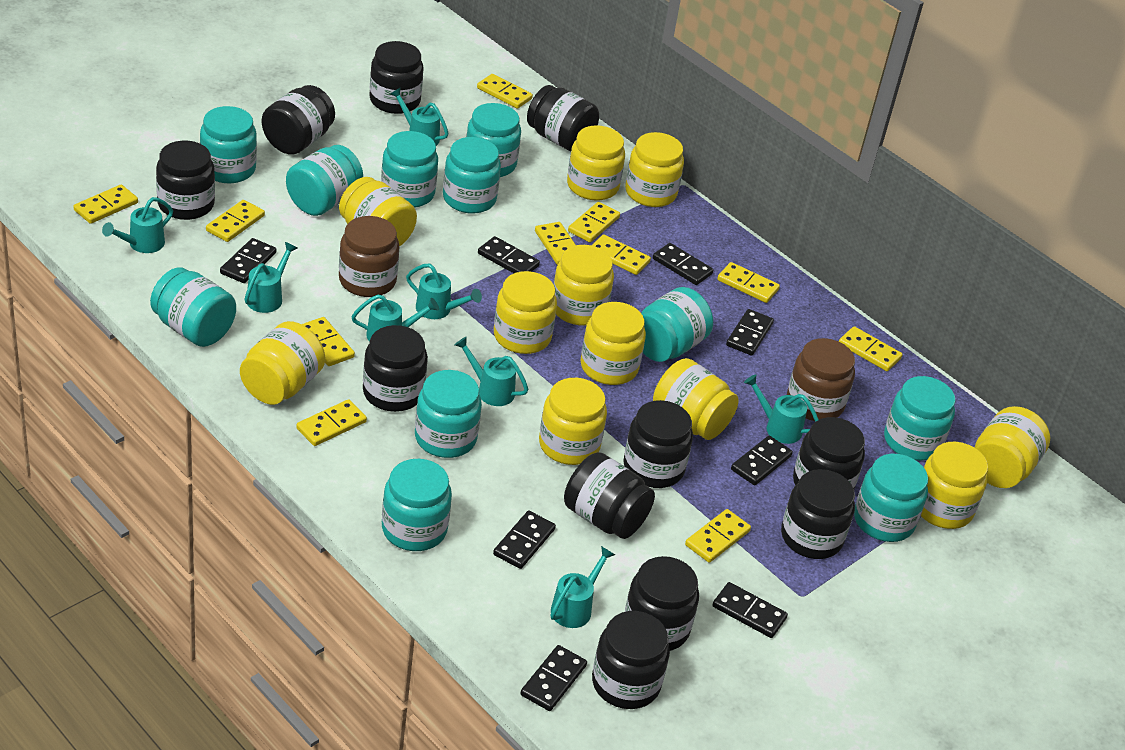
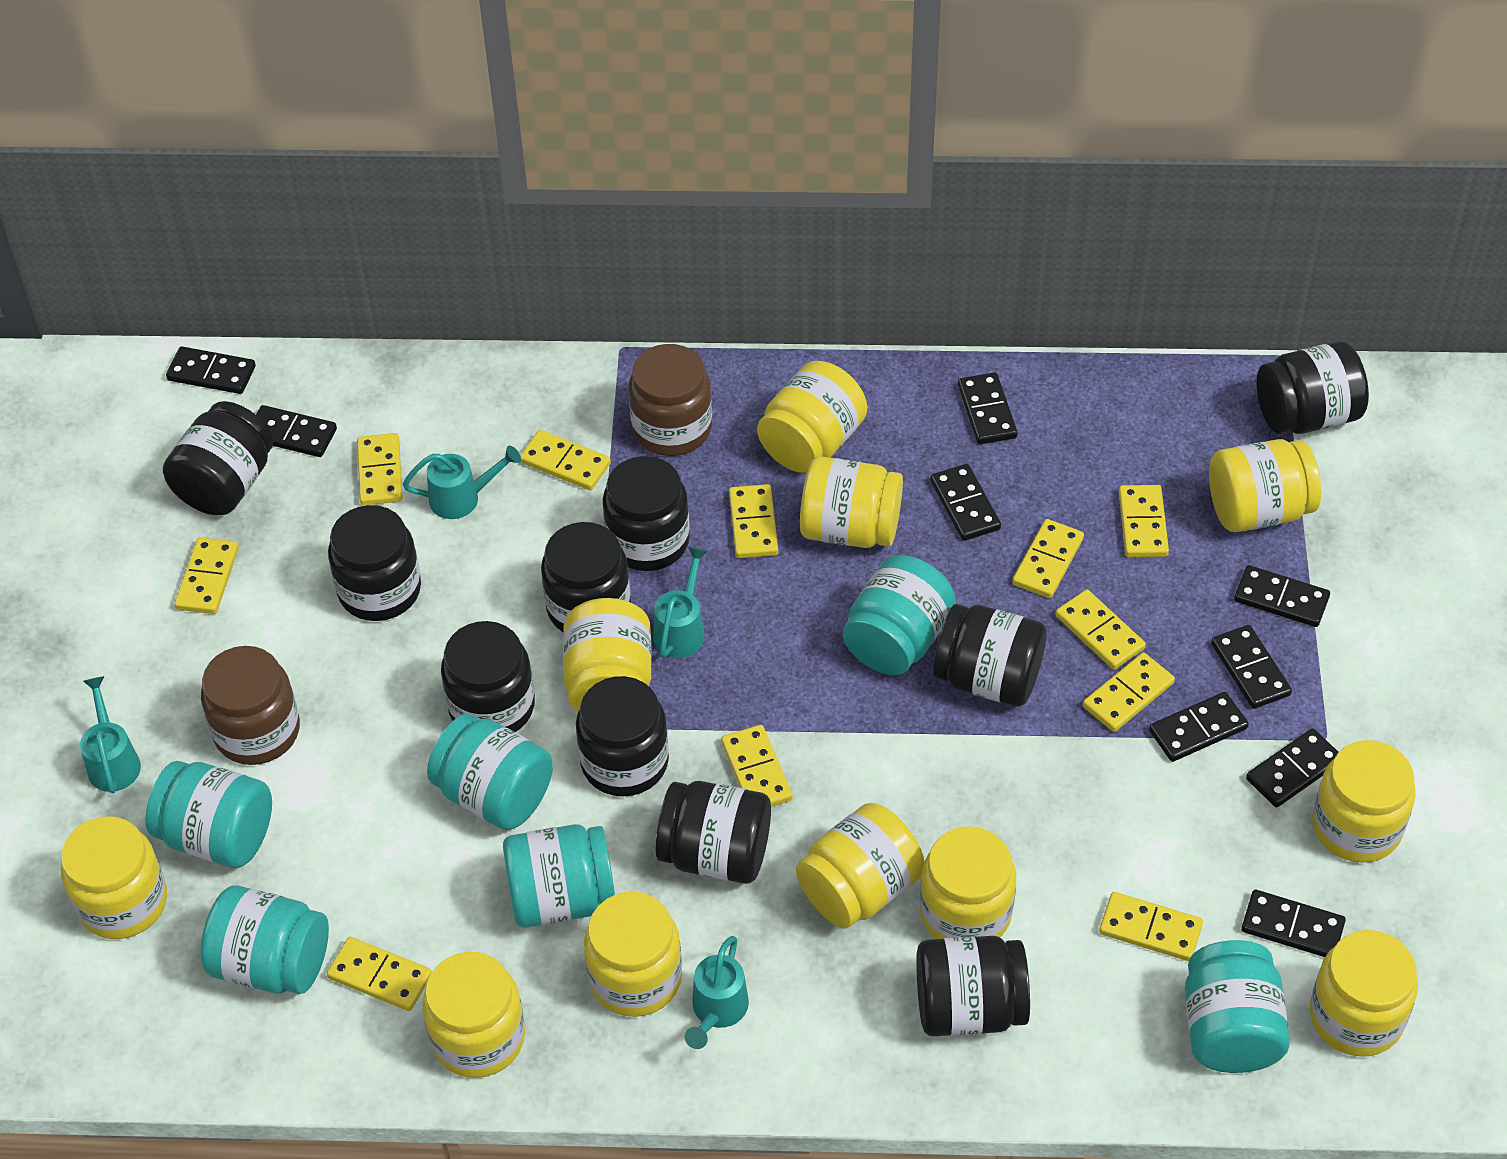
black domino: 8 -> 9
black jar: 11 -> 10
turquoise jar: 11 -> 6
turquoise watering can: 8 -> 4

